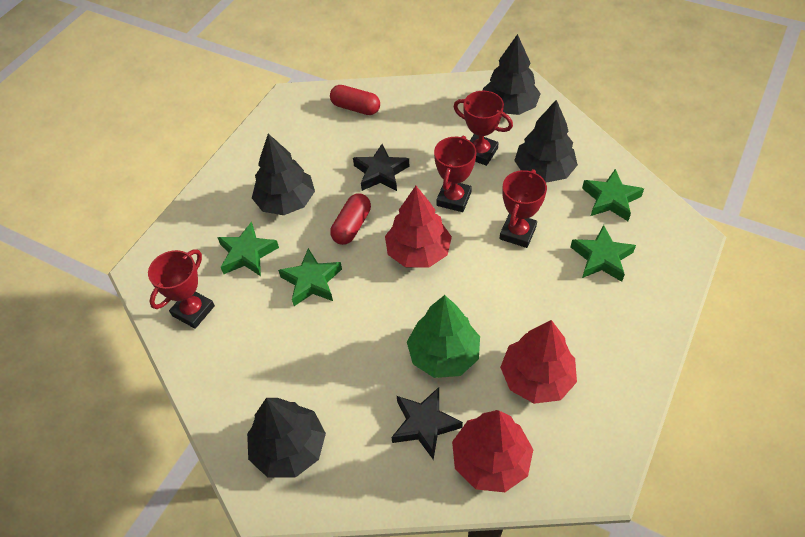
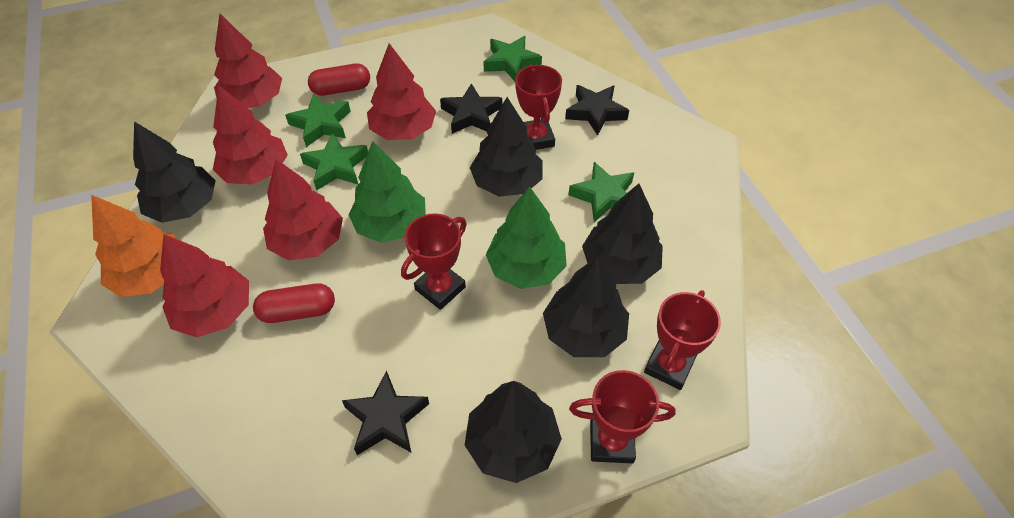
black star: 2 -> 3
black tree: 4 -> 5
green tree: 1 -> 2
orange tree: 0 -> 1
red tree: 3 -> 5

